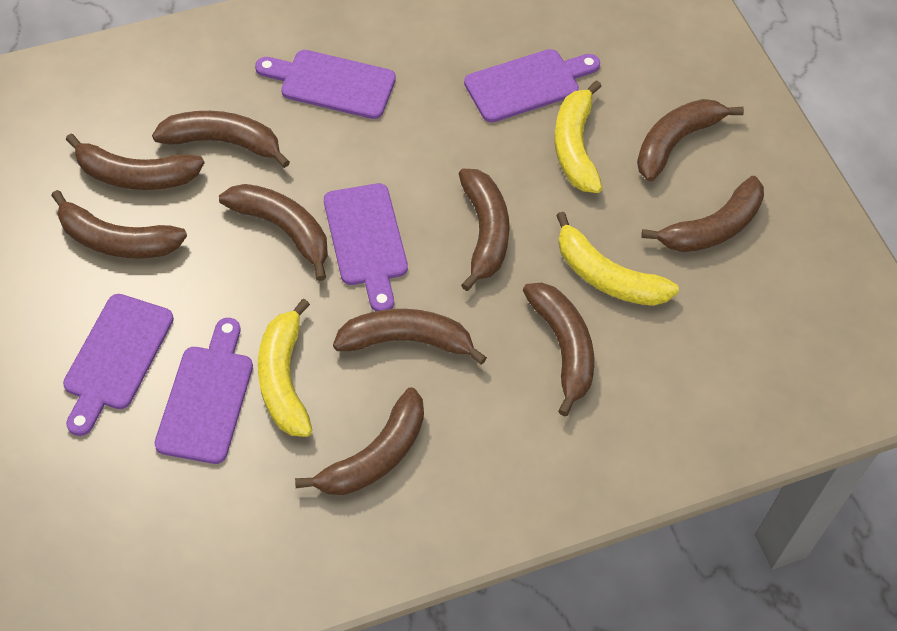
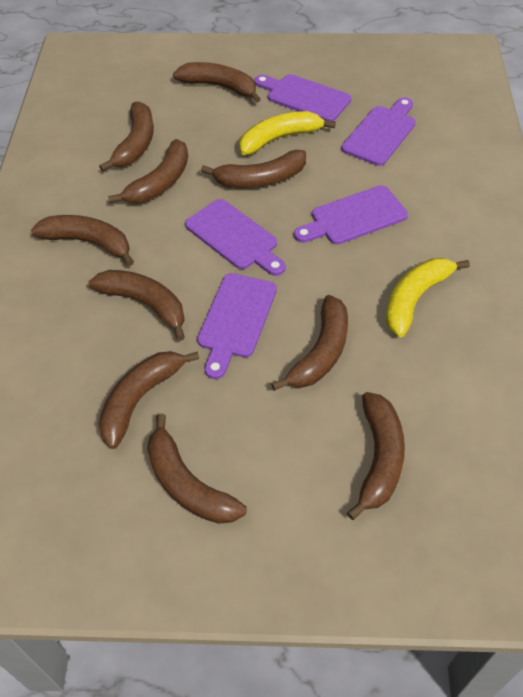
yellow banana: 3 -> 2

